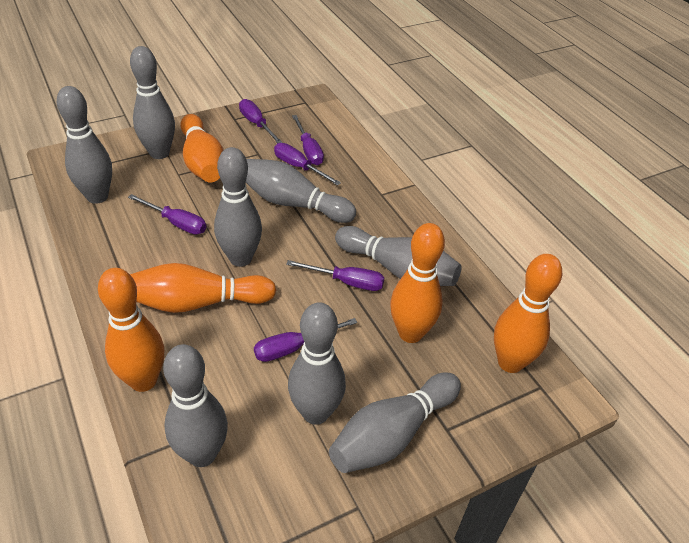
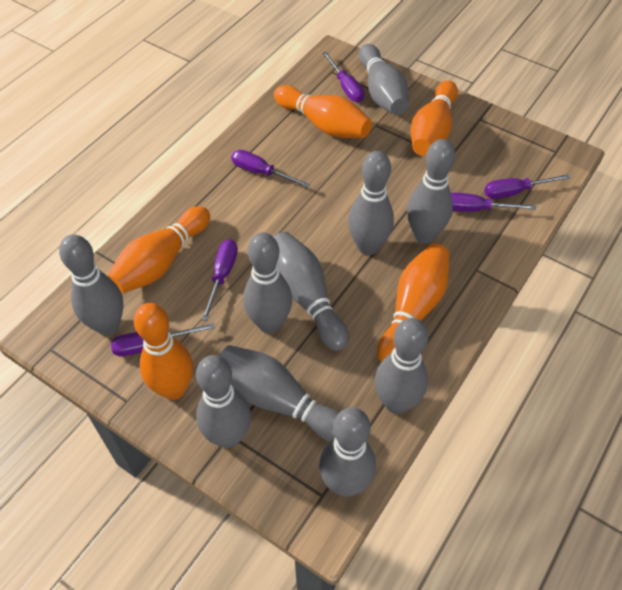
grey bowling pin: 8 -> 10

